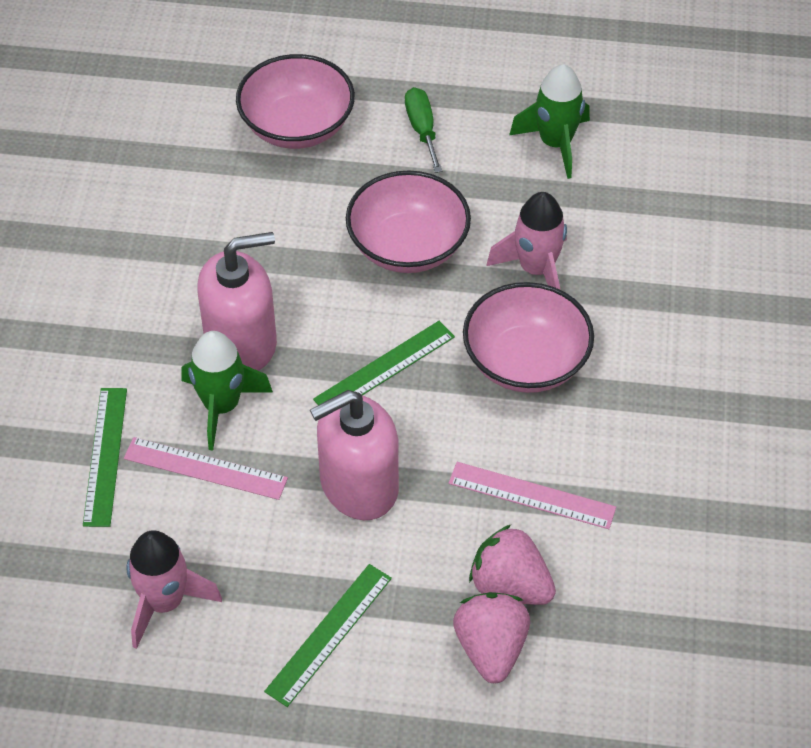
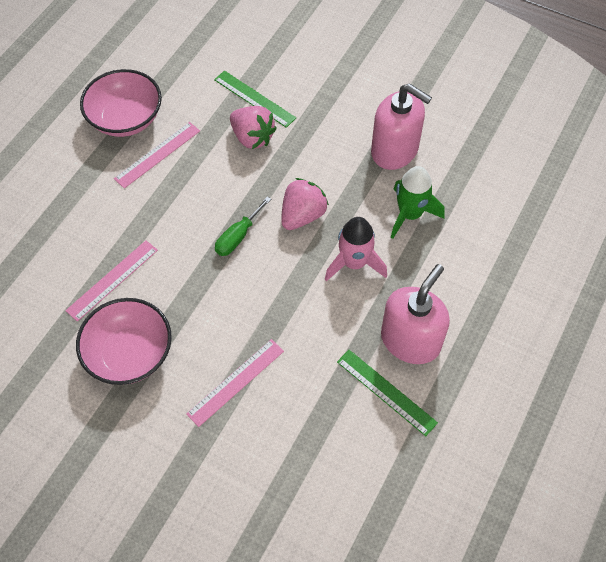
green rocket: 2 -> 1
green ruler: 3 -> 2
pink bowl: 3 -> 2
pink rocket: 2 -> 1
pink ruler: 2 -> 3

